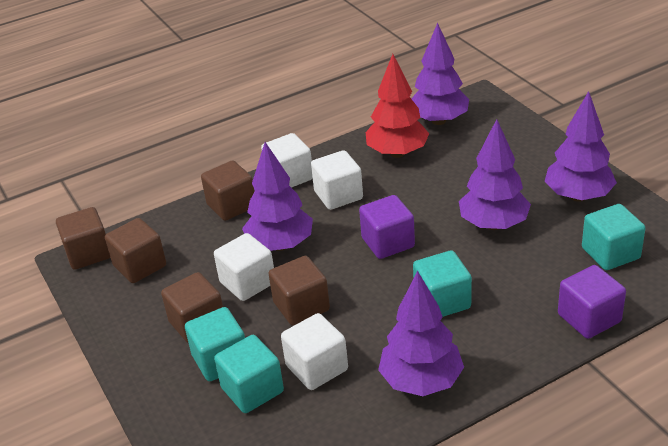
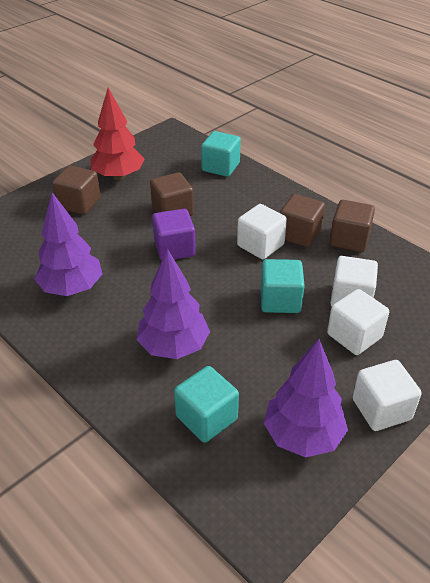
brown cube: 5 -> 4
purple cube: 2 -> 1
purple tree: 5 -> 3
turquoise cube: 4 -> 3

